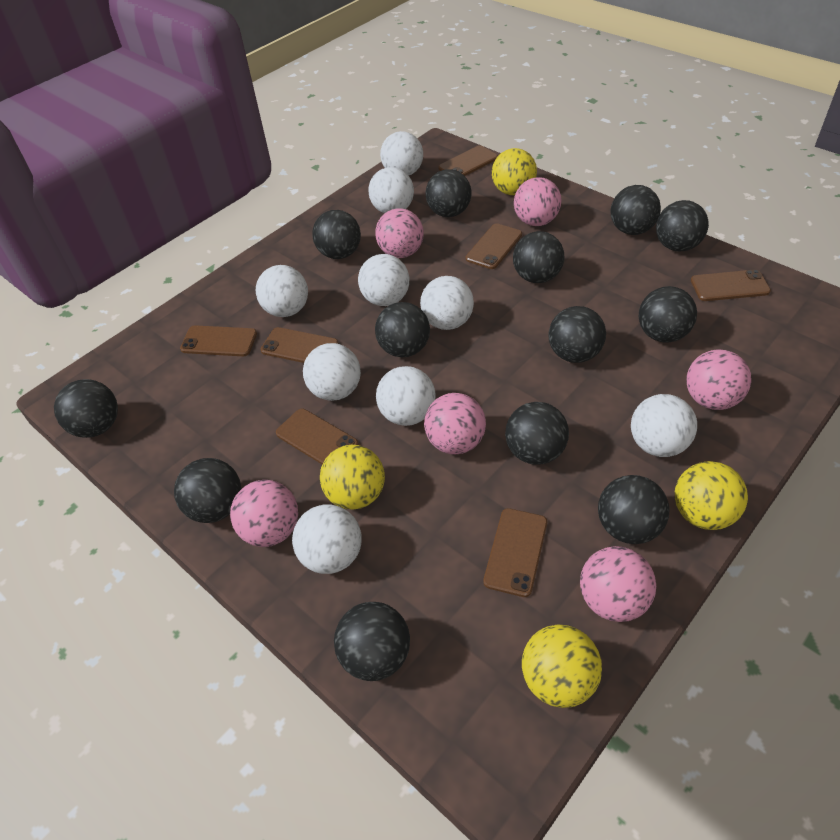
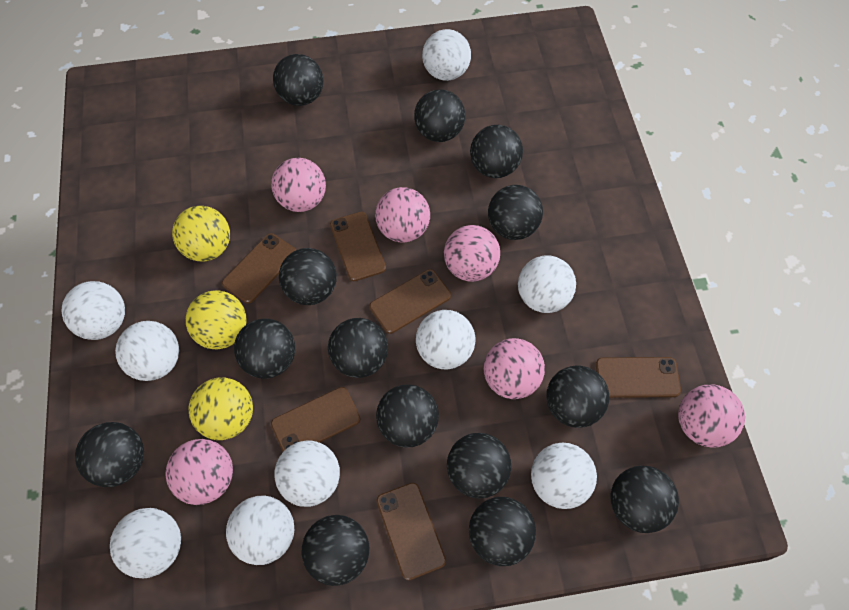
black ball: 13 -> 14
brown phone: 7 -> 6
yellow ball: 4 -> 3

